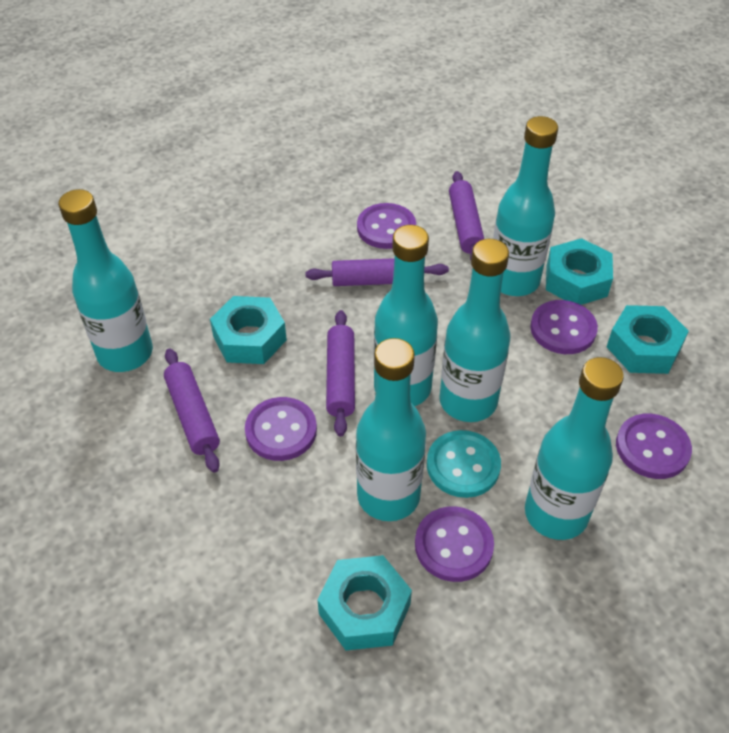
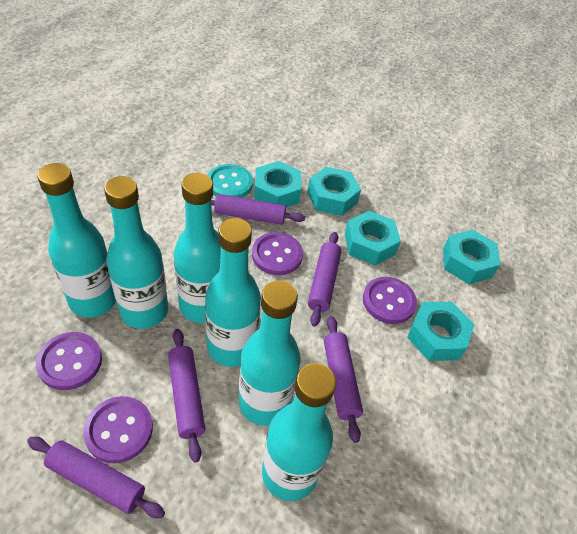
purple button: 5 -> 4
purple rolling pin: 4 -> 5
turquoise nut: 4 -> 5

